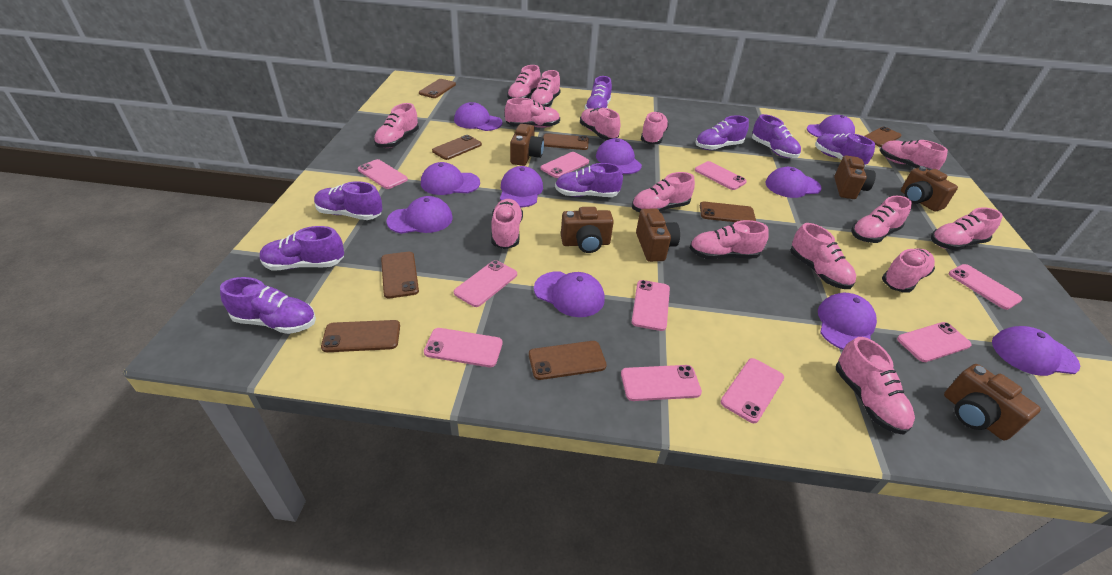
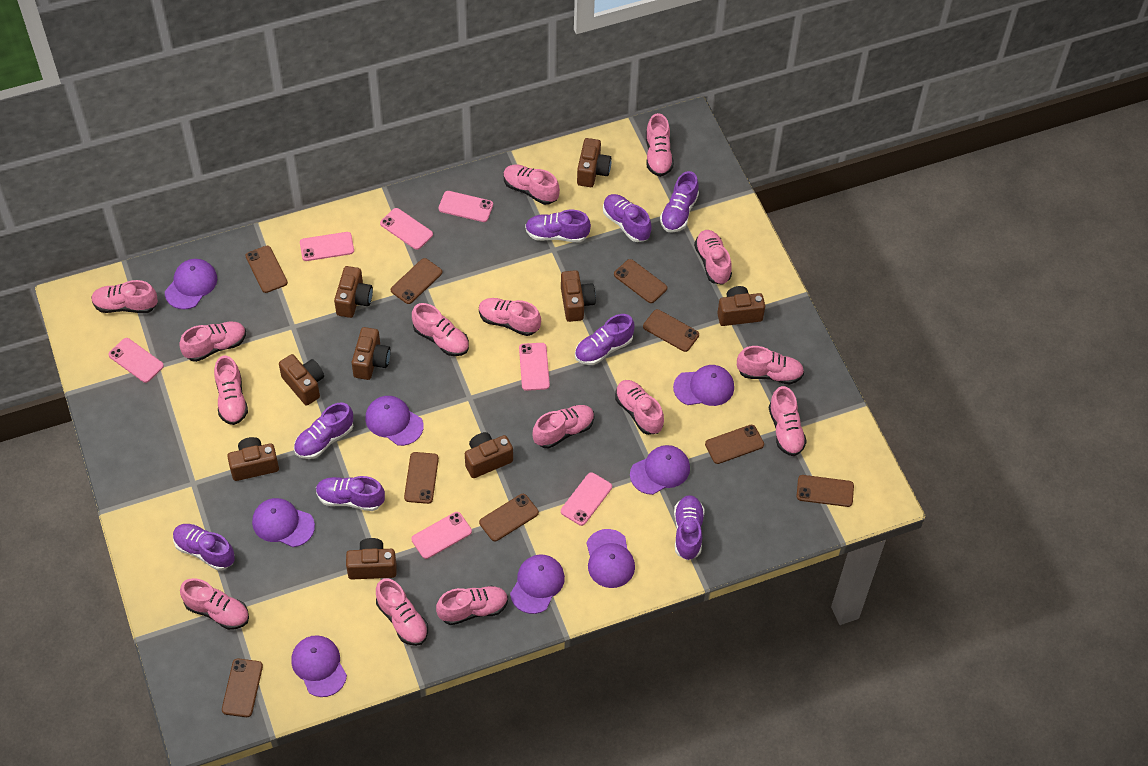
brown camera: 6 -> 9
brown phone: 8 -> 9
pink phone: 10 -> 7
purple cap: 10 -> 8

